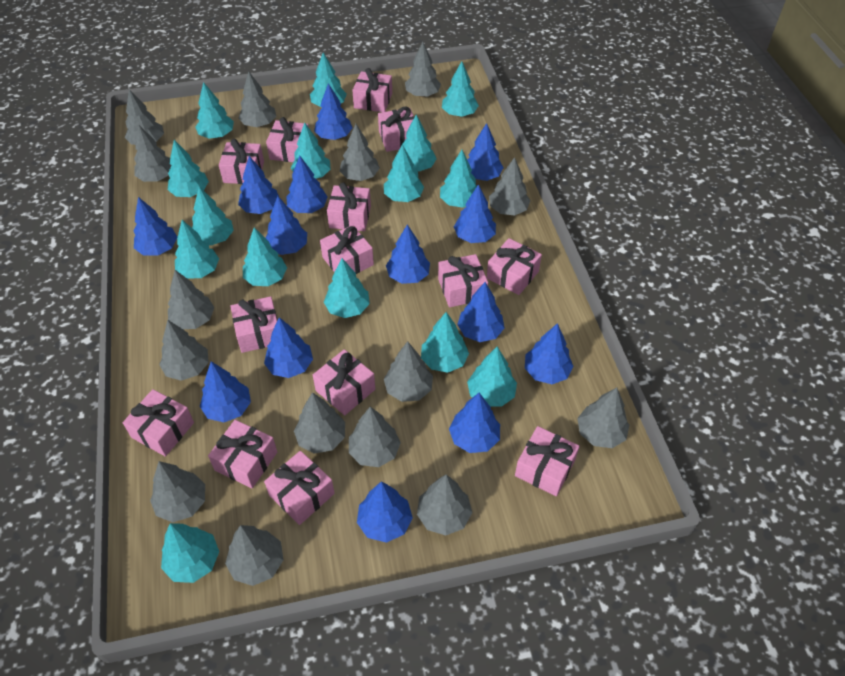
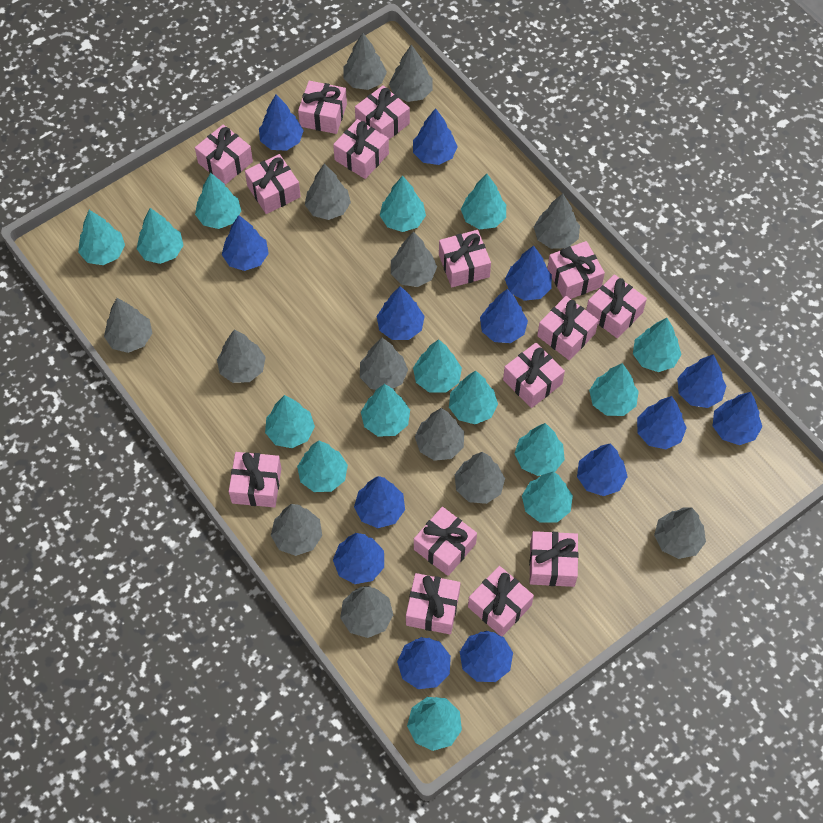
grey tree: 15 -> 13
pink gift: 14 -> 15

